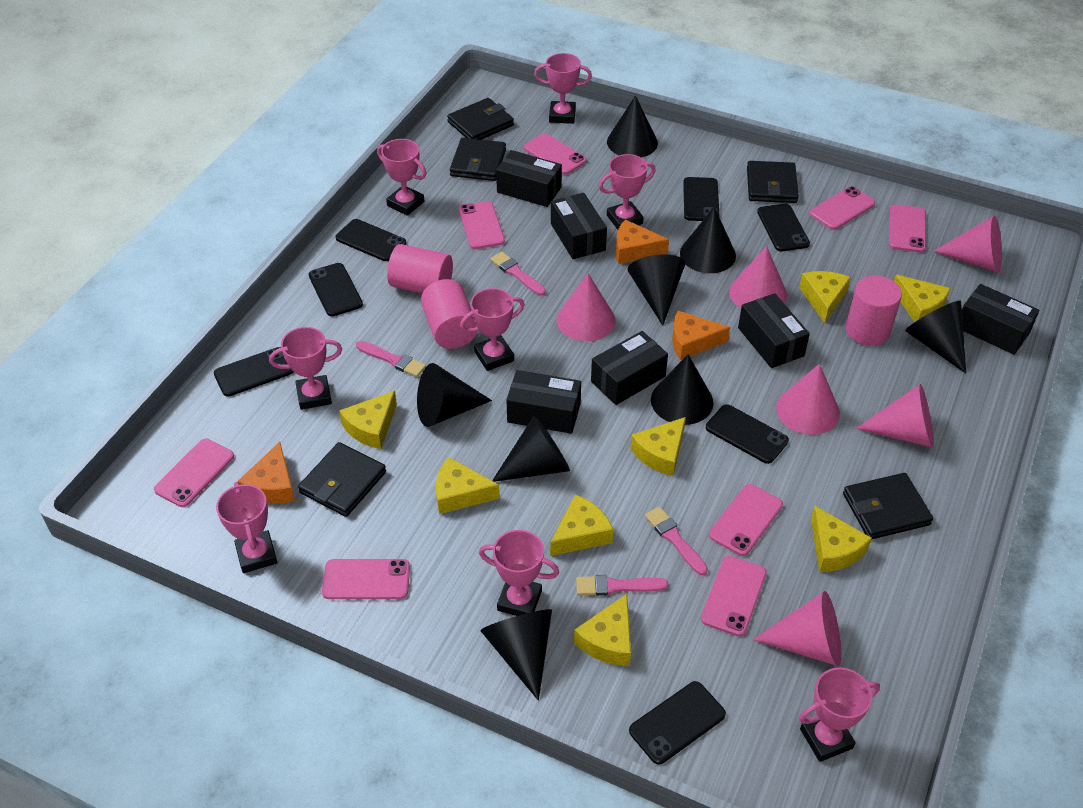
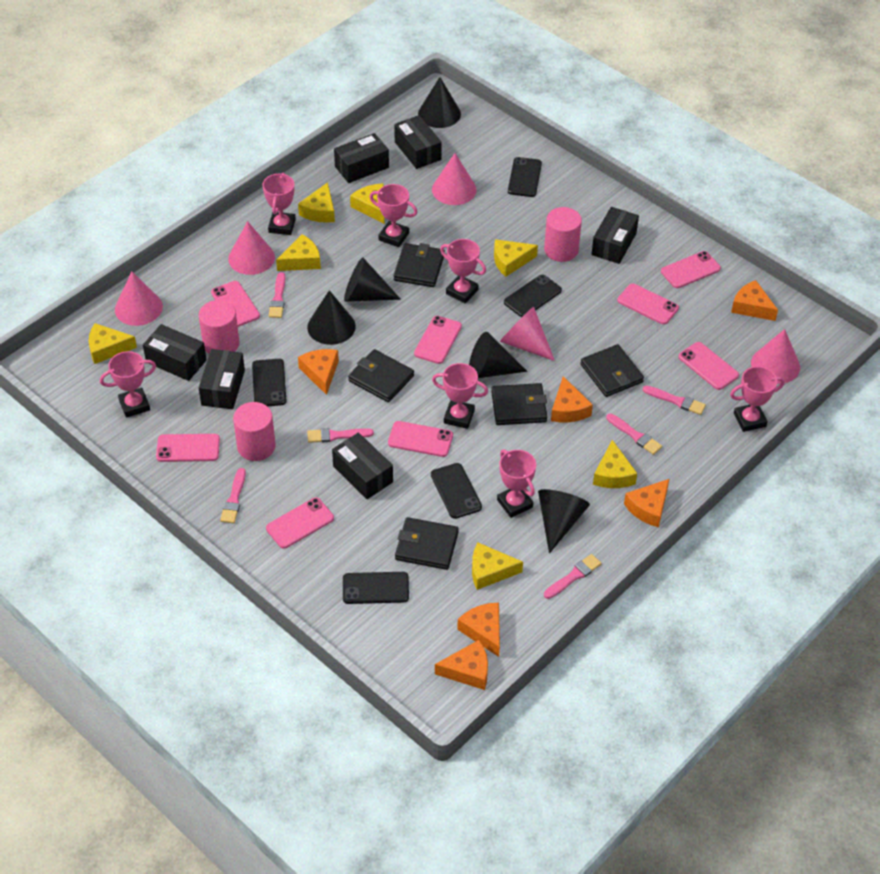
black cone: 8 -> 5
black phone: 7 -> 5
orange cheese: 3 -> 6
pink brush: 4 -> 6
pink cone: 6 -> 5
pink trophy: 8 -> 7
yellow cheese: 8 -> 7

